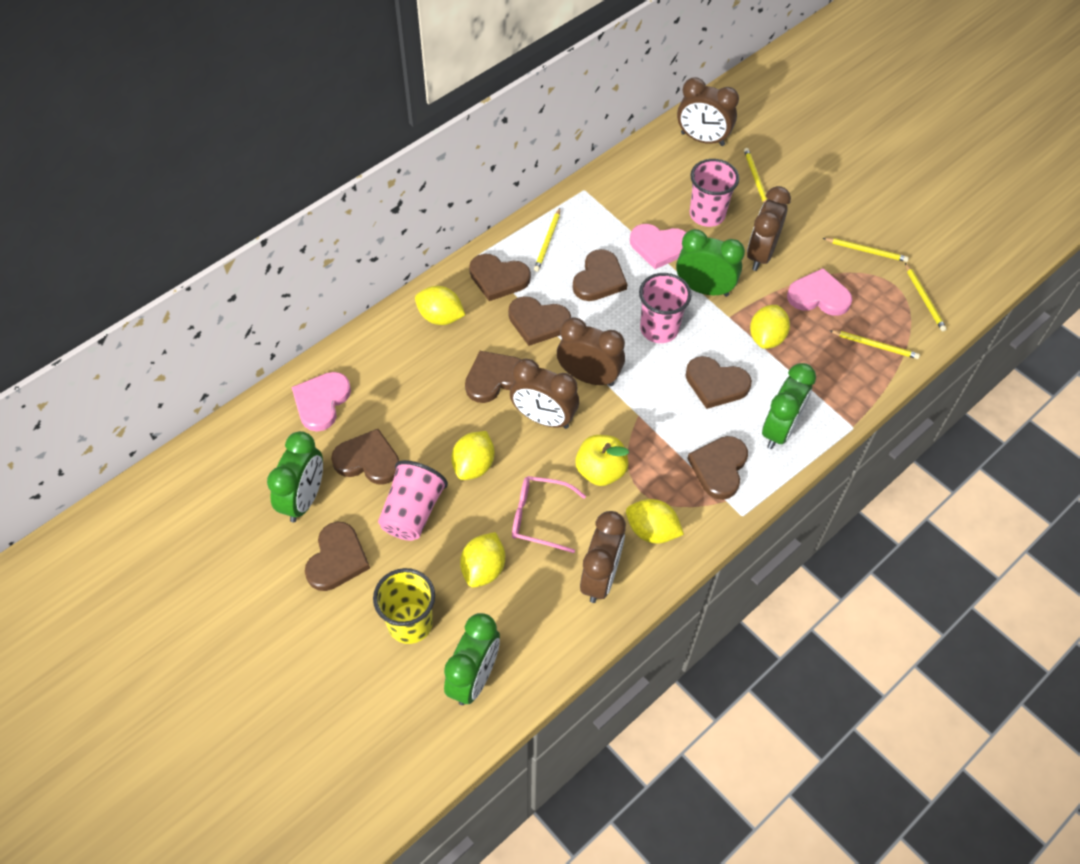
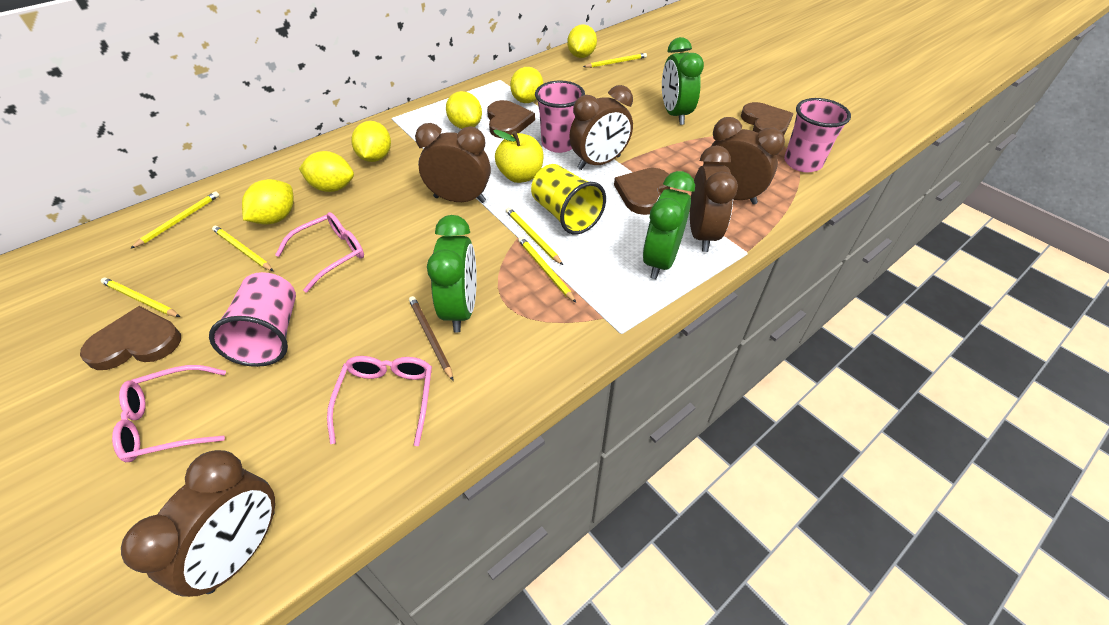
brown heart: 8 -> 4
brown pencil: 0 -> 1
green clock: 4 -> 3
pink glasses: 1 -> 3
pink heart: 3 -> 0
yellow lemon: 5 -> 6
yellow pencil: 5 -> 6

